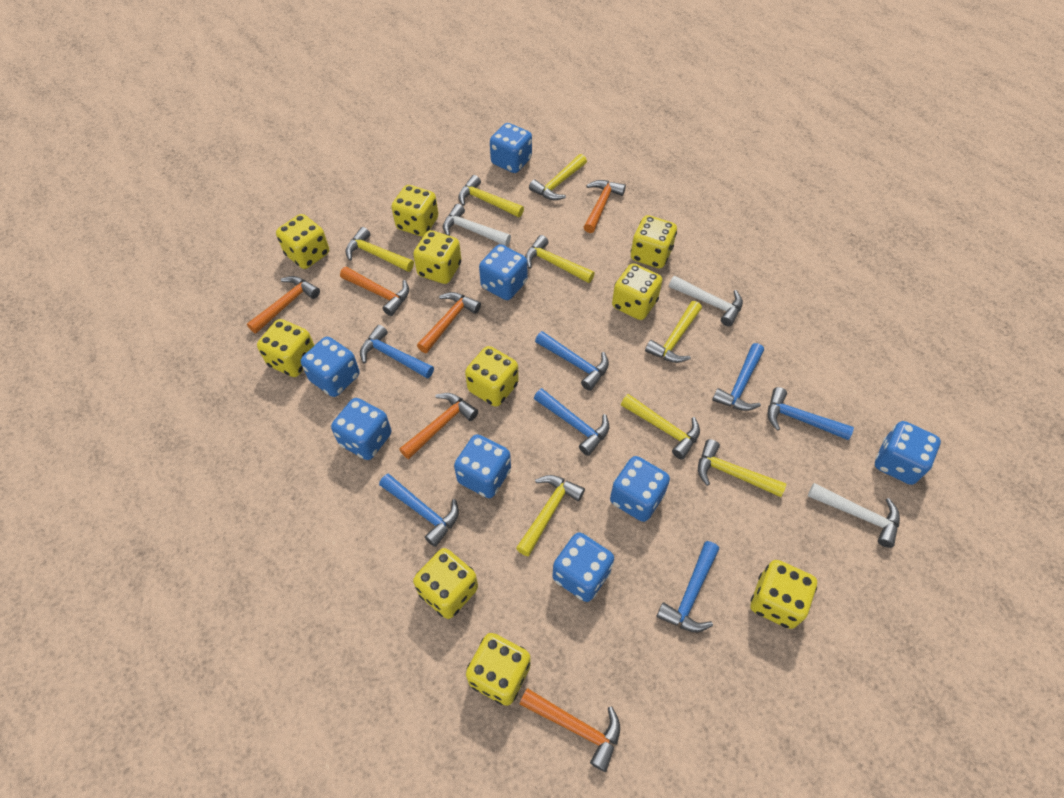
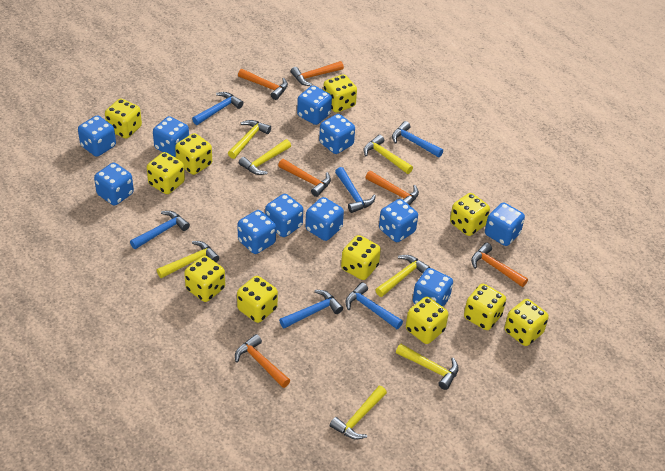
blue dice: 8 -> 11
blue hammer: 7 -> 6
white hammer: 3 -> 0
yellow dice: 10 -> 11
yellow hammer: 8 -> 7

